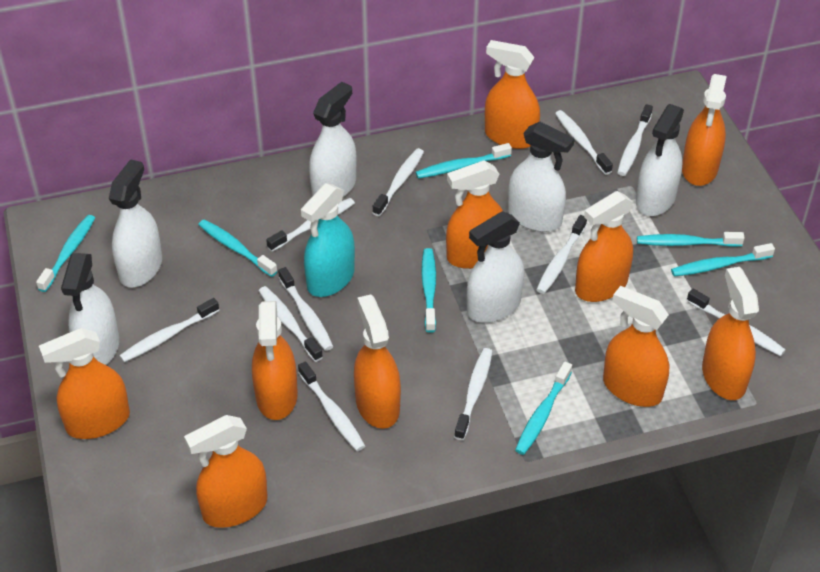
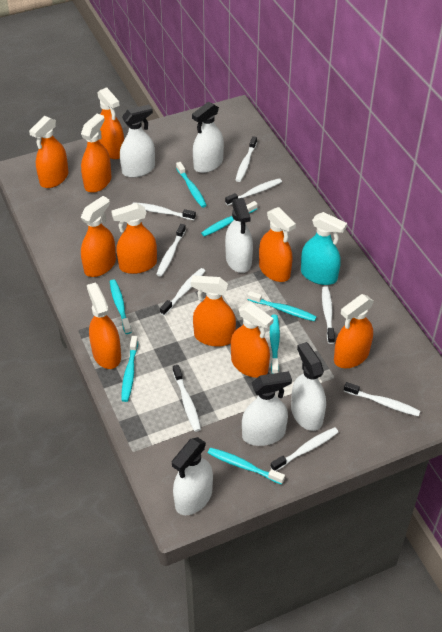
white toothbrush: 11 -> 9

